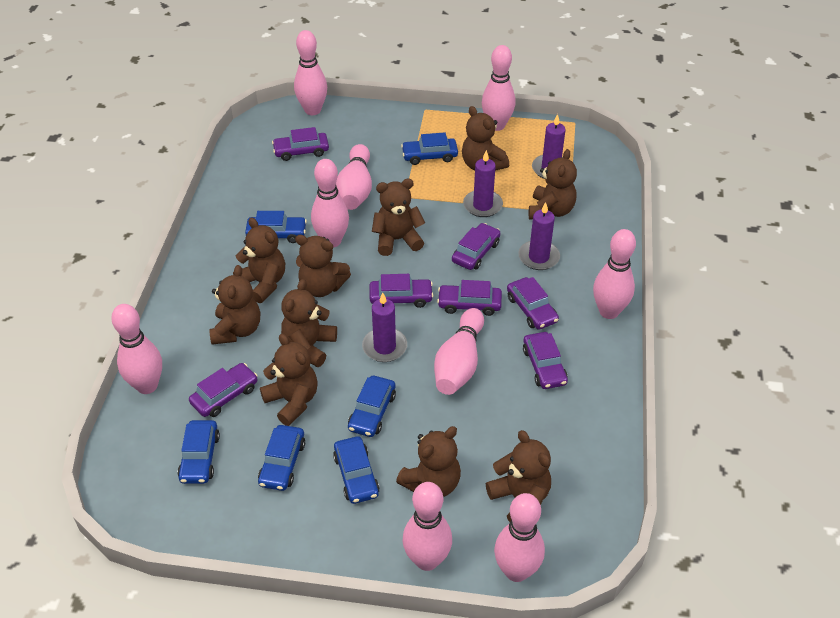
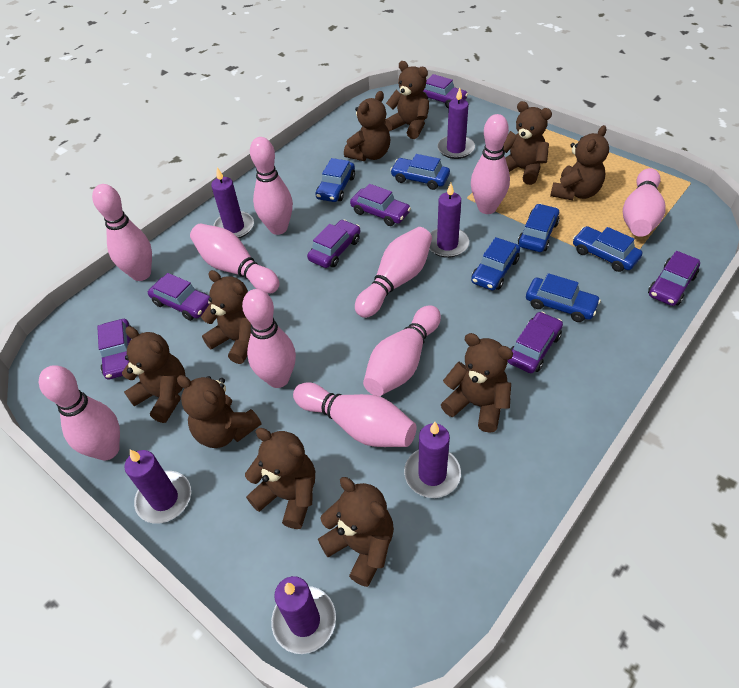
pink bowling pin: 9 -> 10
purple candle: 4 -> 6

